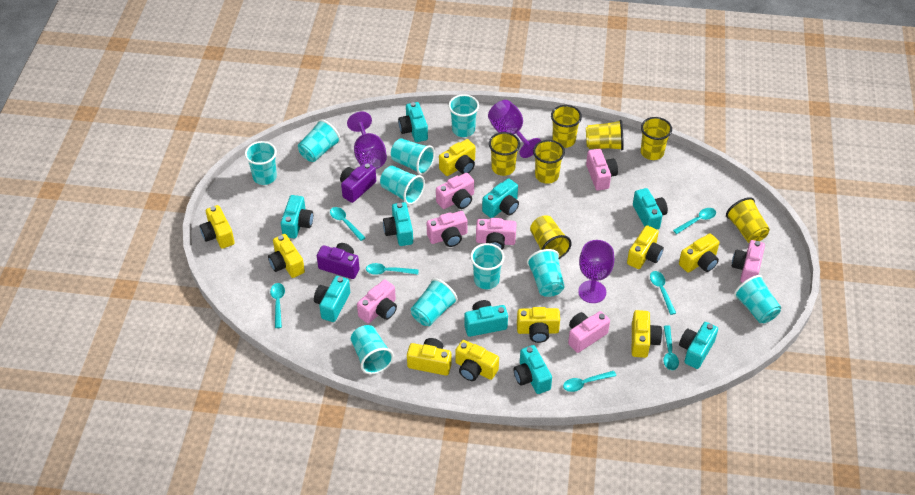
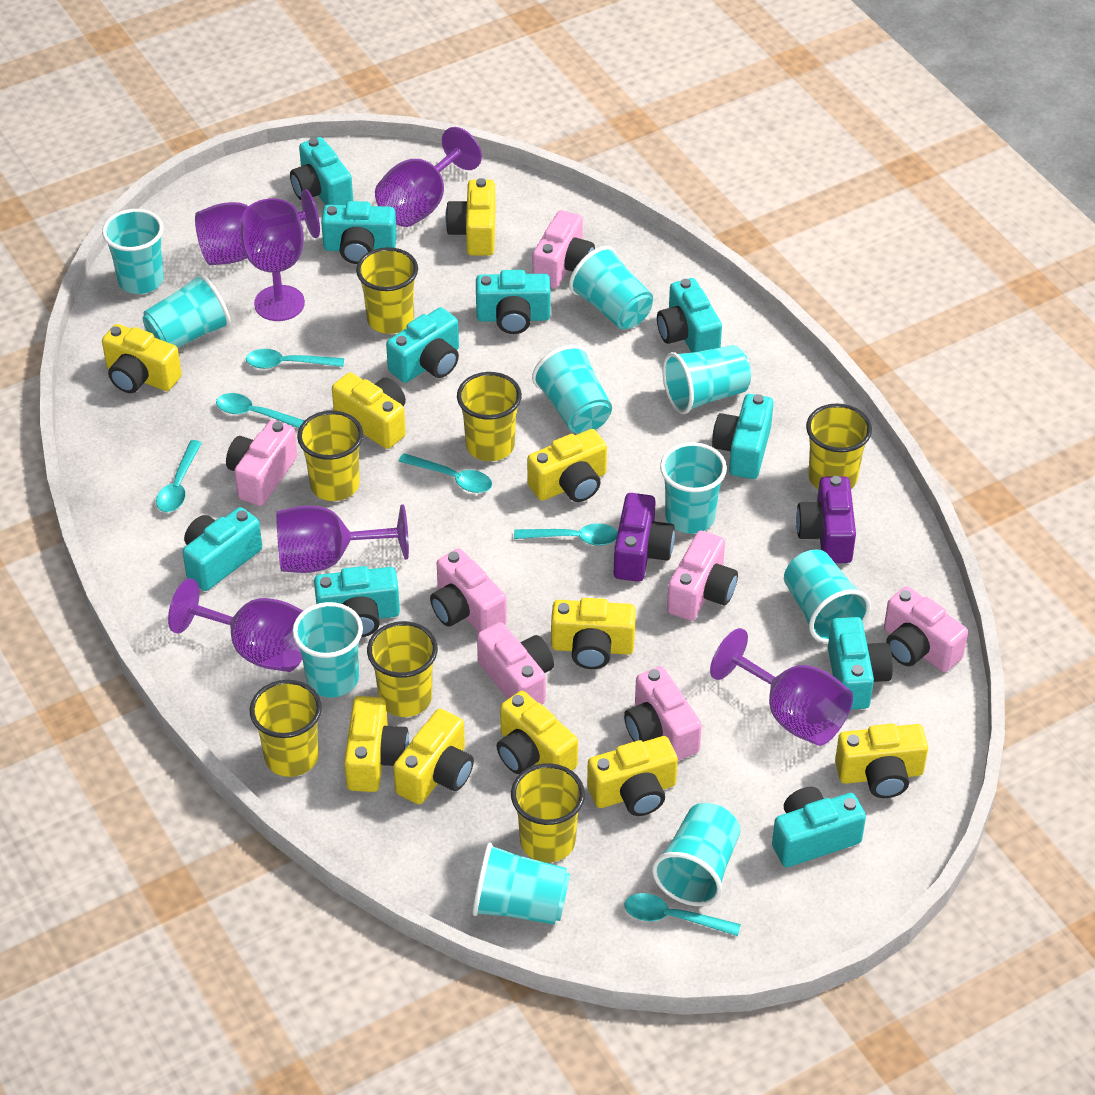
purple goblet: 3 -> 6
turquoise camera: 9 -> 10
turquoise spoon: 7 -> 6
yellow camera: 9 -> 10

